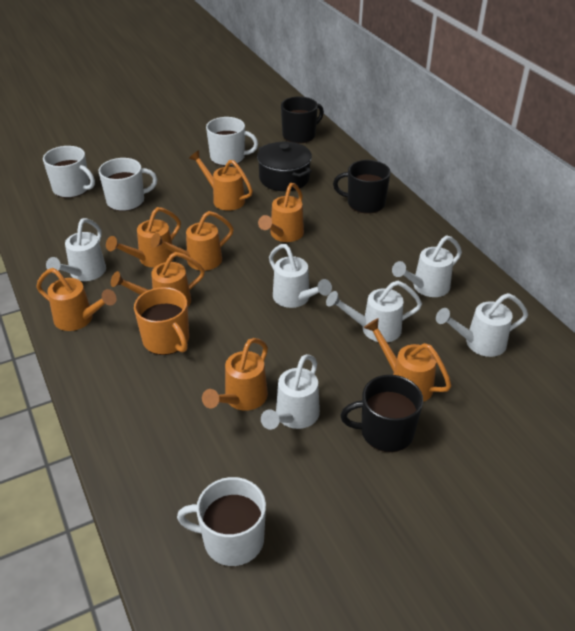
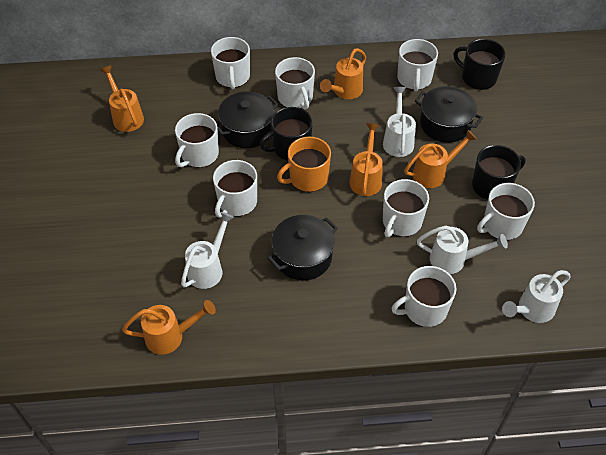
black pot: 1 -> 3
orange watering can: 8 -> 5
white mug: 4 -> 8
white watering can: 6 -> 4

